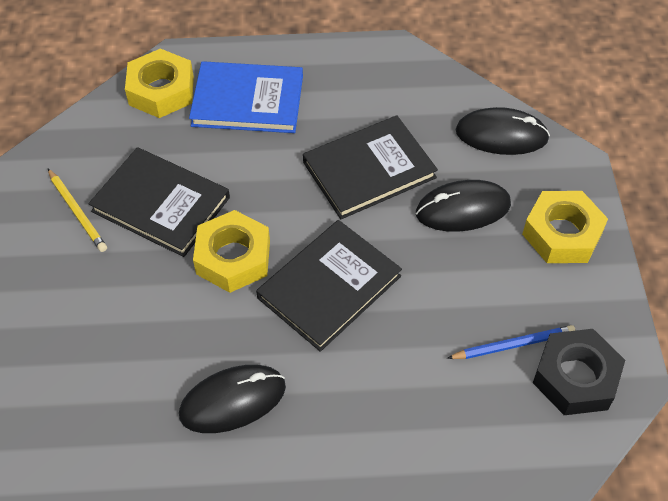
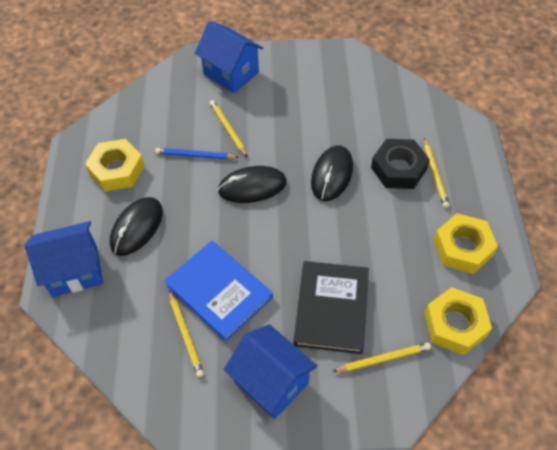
black book: 3 -> 1
blue house: 0 -> 3
yellow pencil: 1 -> 4

